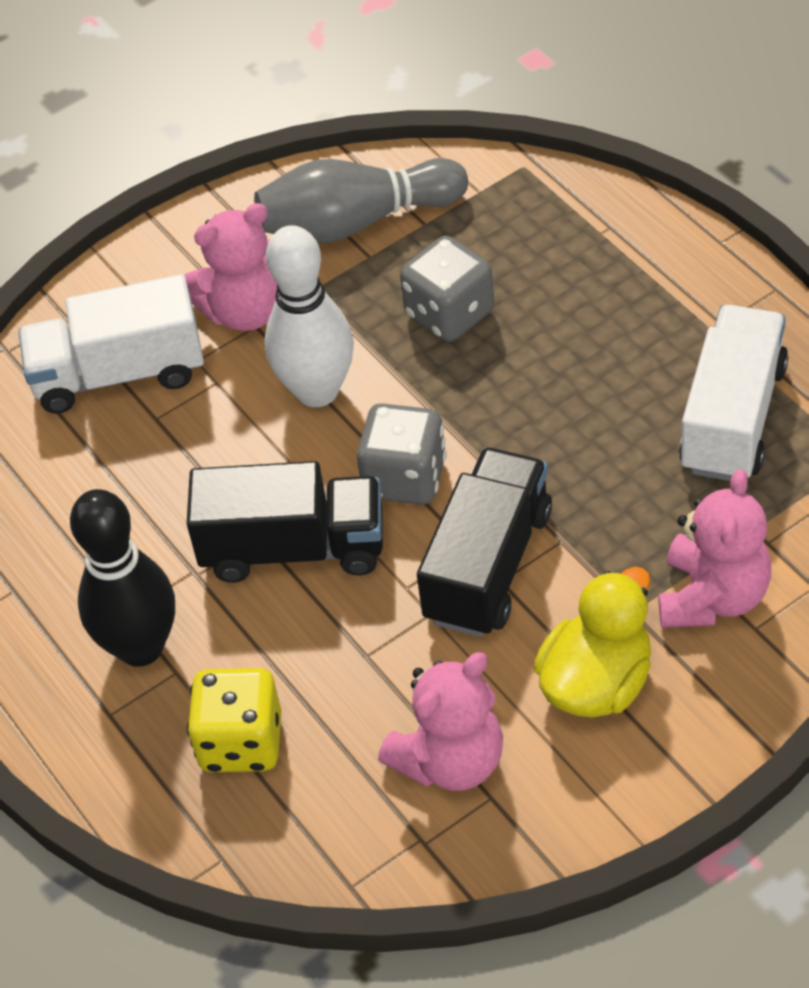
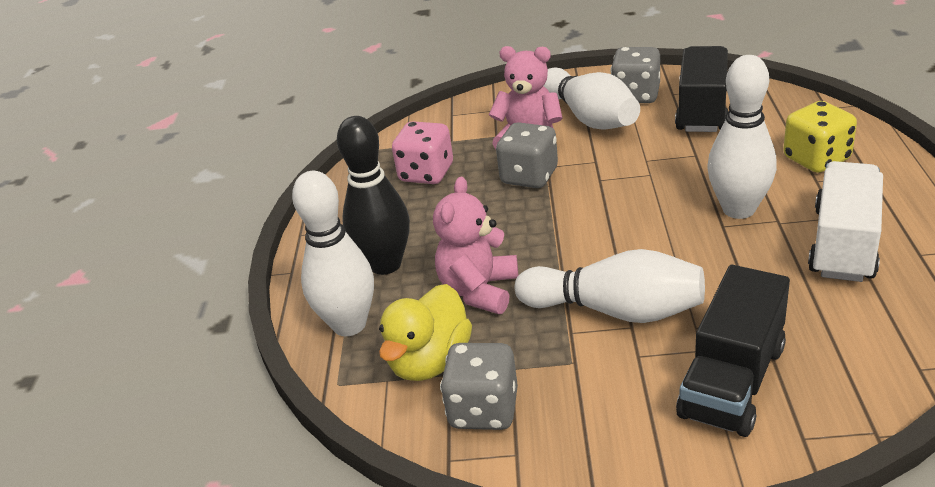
grey bowling pin: 1 -> 0
grey dice: 2 -> 3
pink dice: 0 -> 1
pink teddy bear: 3 -> 2
white bowling pin: 1 -> 4
white truck: 2 -> 1

